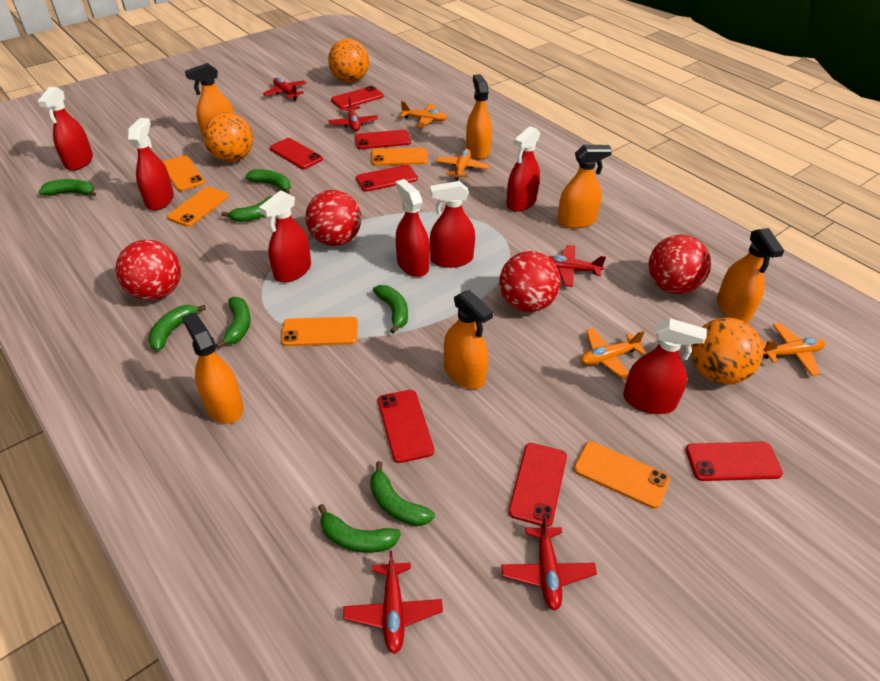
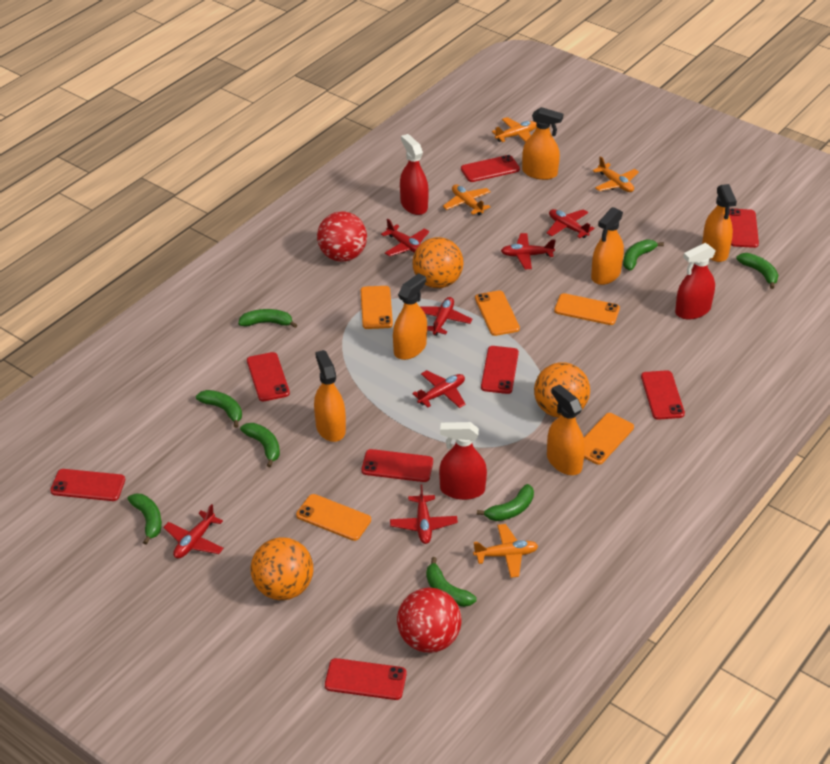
red ball: 4 -> 2
red phone: 7 -> 8
red plane: 5 -> 7
red spray bottle: 7 -> 3

